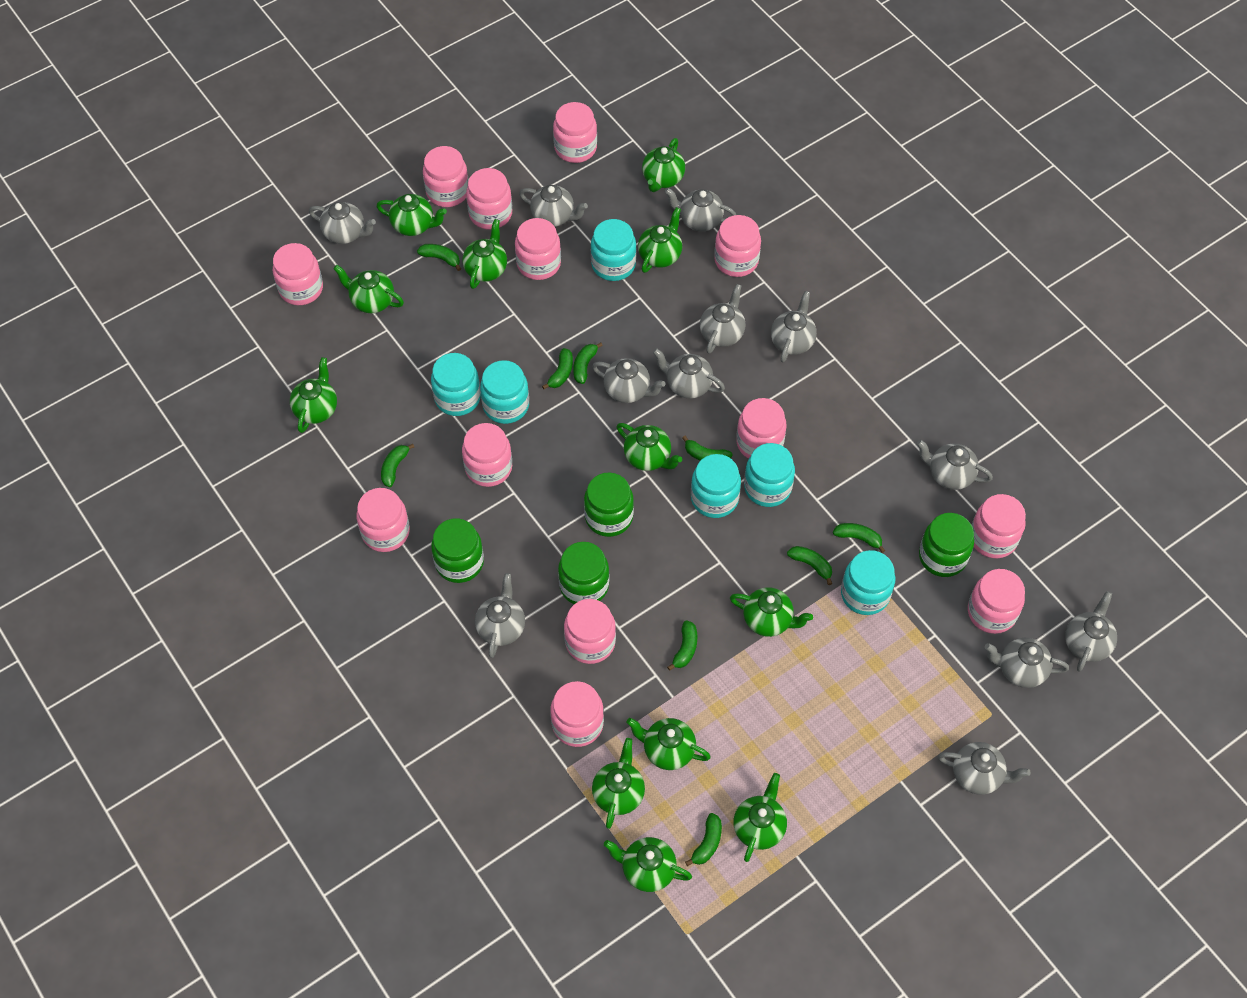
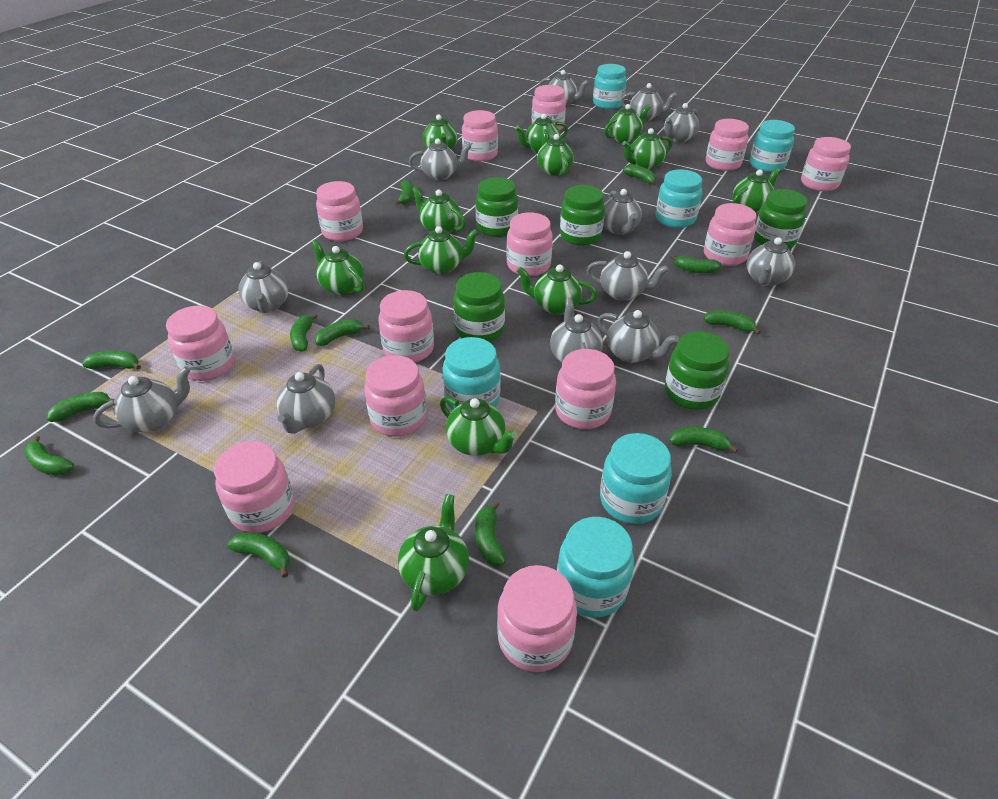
green banana: 9 -> 12
green jar: 4 -> 5

